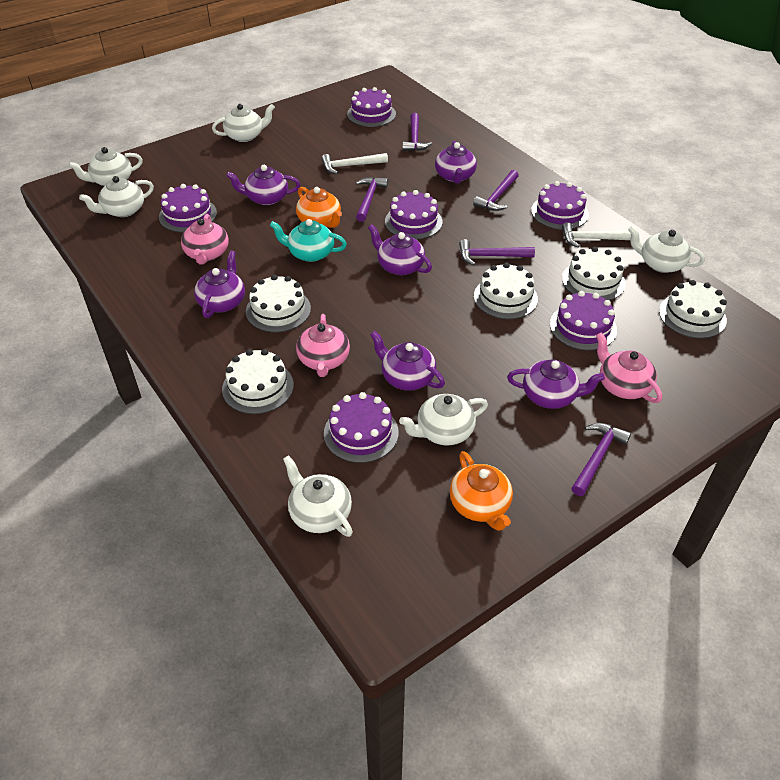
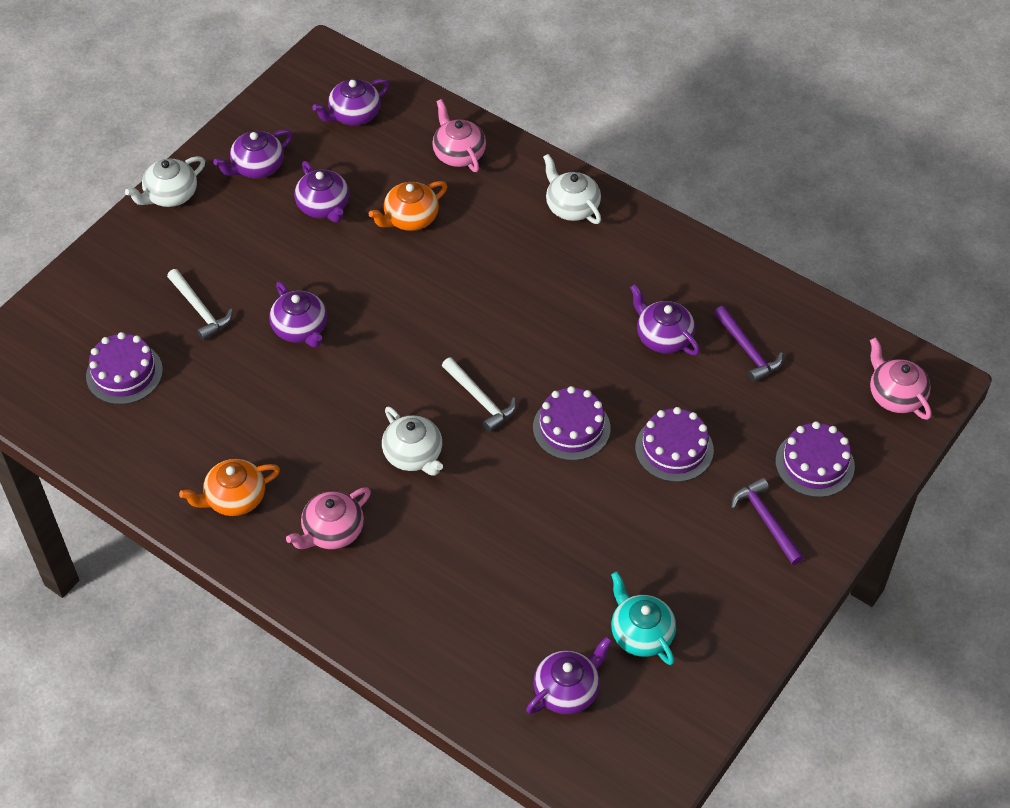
purple cake: 6 -> 4
purple hammer: 5 -> 2
white cake: 5 -> 0
white teapot: 6 -> 3

